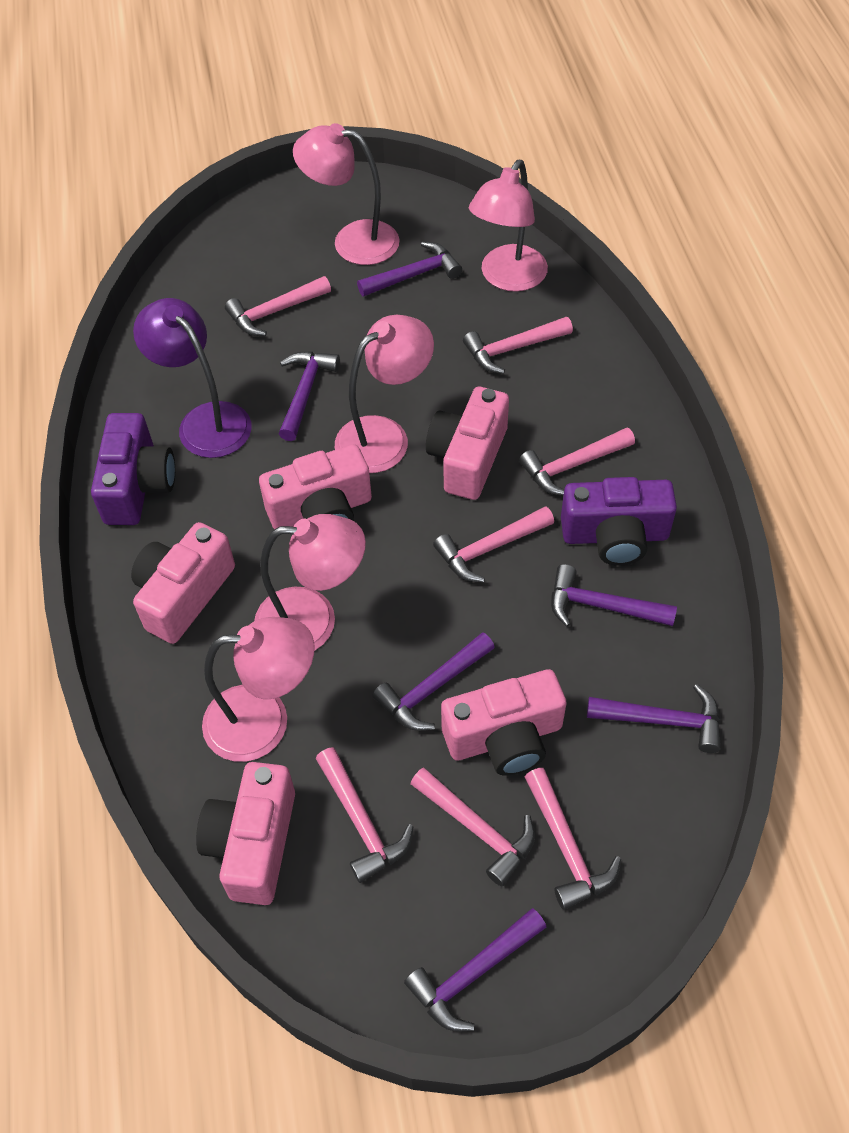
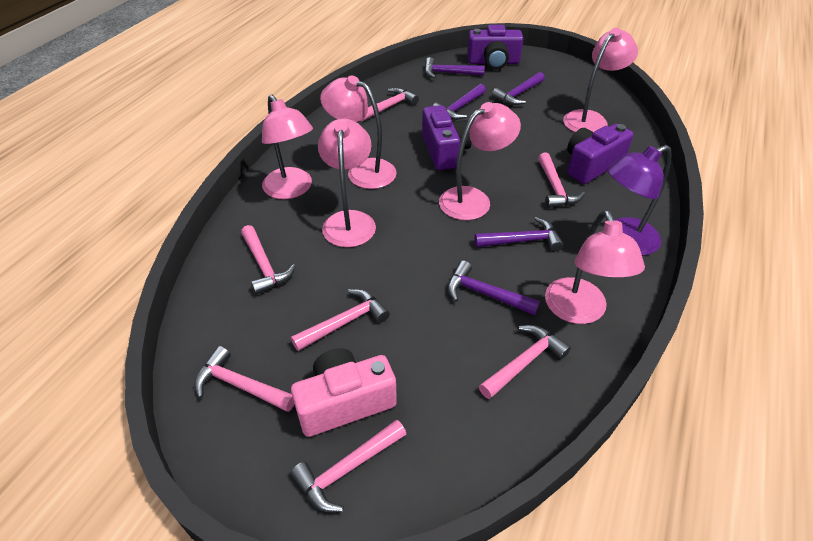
pink camera: 5 -> 1
pink lamp: 5 -> 6
purple camera: 2 -> 3
purple hammer: 6 -> 5

